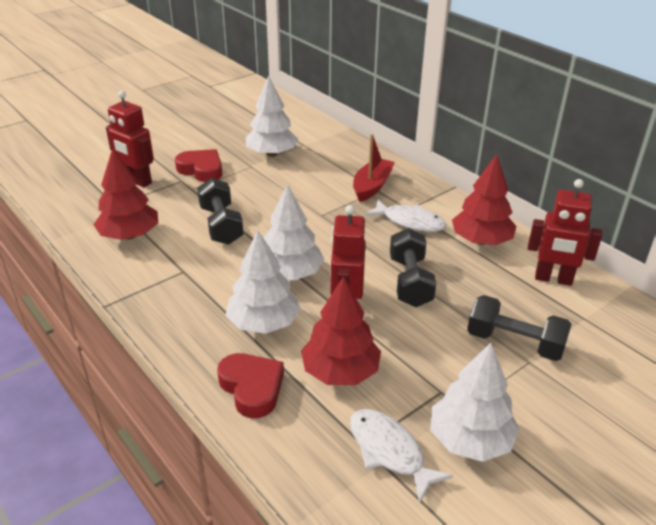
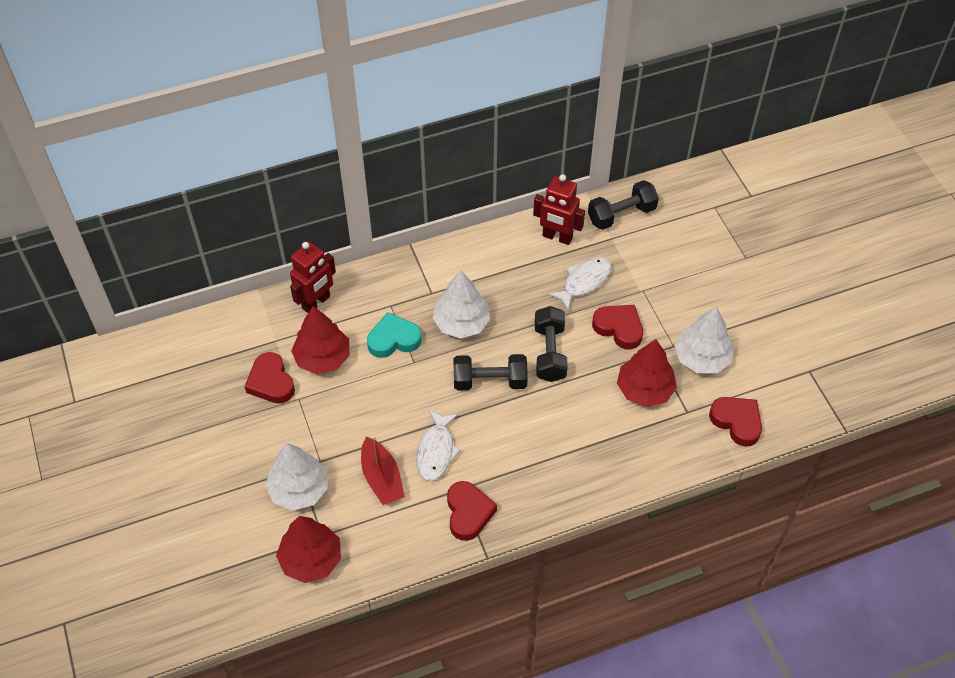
red heart: 2 -> 4
red robot: 3 -> 2
turquoise heart: 0 -> 1
white tree: 4 -> 3

